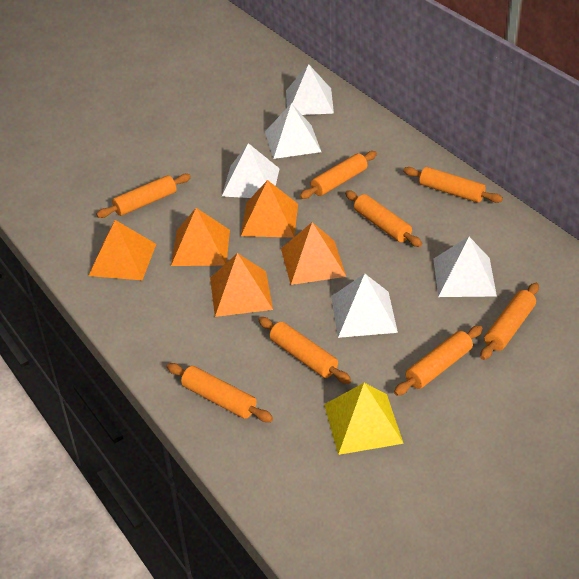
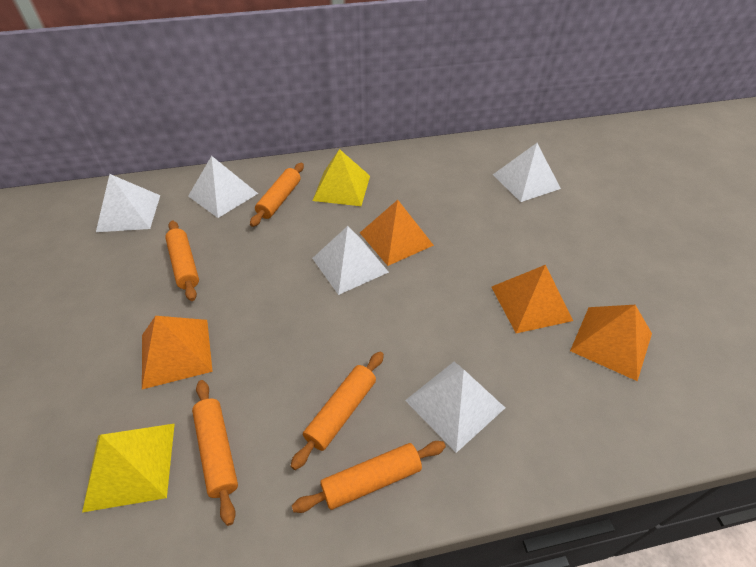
orange pyramid: 5 -> 4
orange rolling pin: 8 -> 5
yellow pyramid: 1 -> 2

